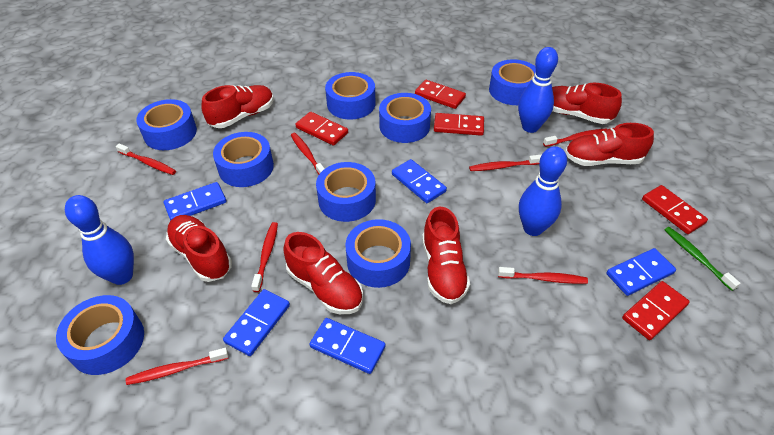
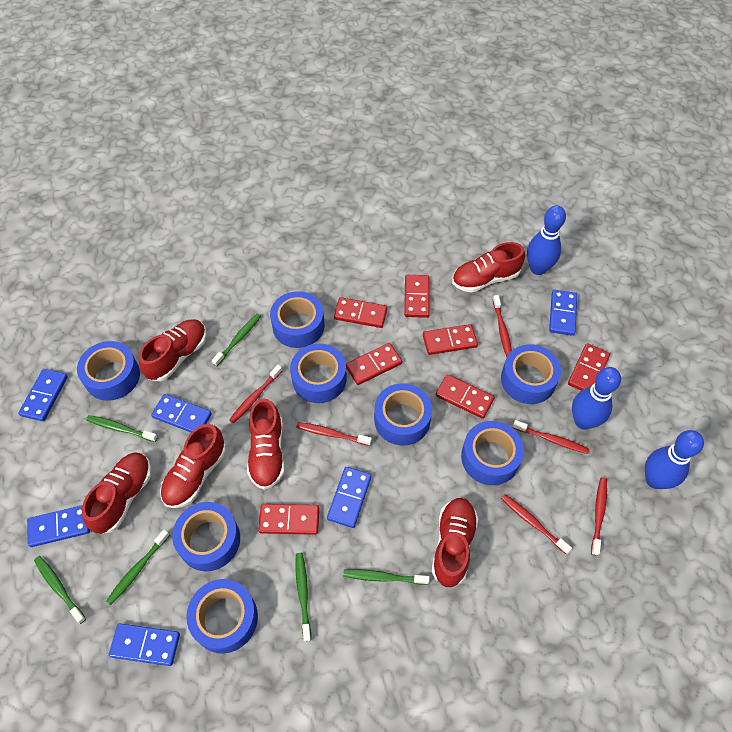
blue domino: 5 -> 6
green toothbrush: 1 -> 6
red domino: 5 -> 7
red toothbrush: 7 -> 6

